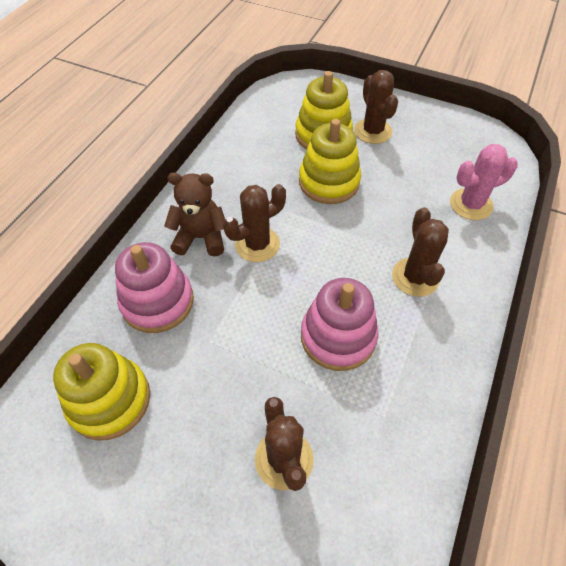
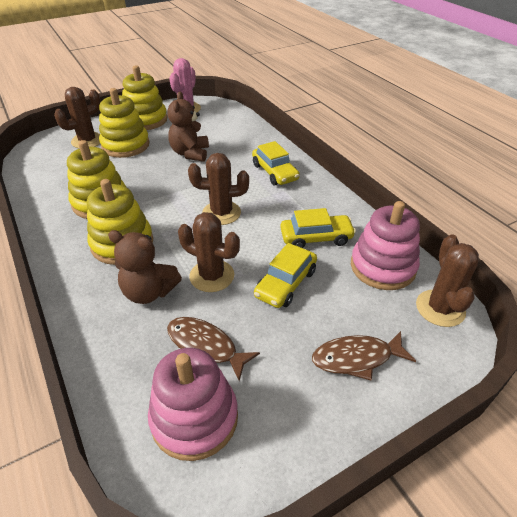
brown fish: 0 -> 2
brown teddy bear: 1 -> 2
yellow car: 0 -> 3
yellow stacking toy: 3 -> 4

